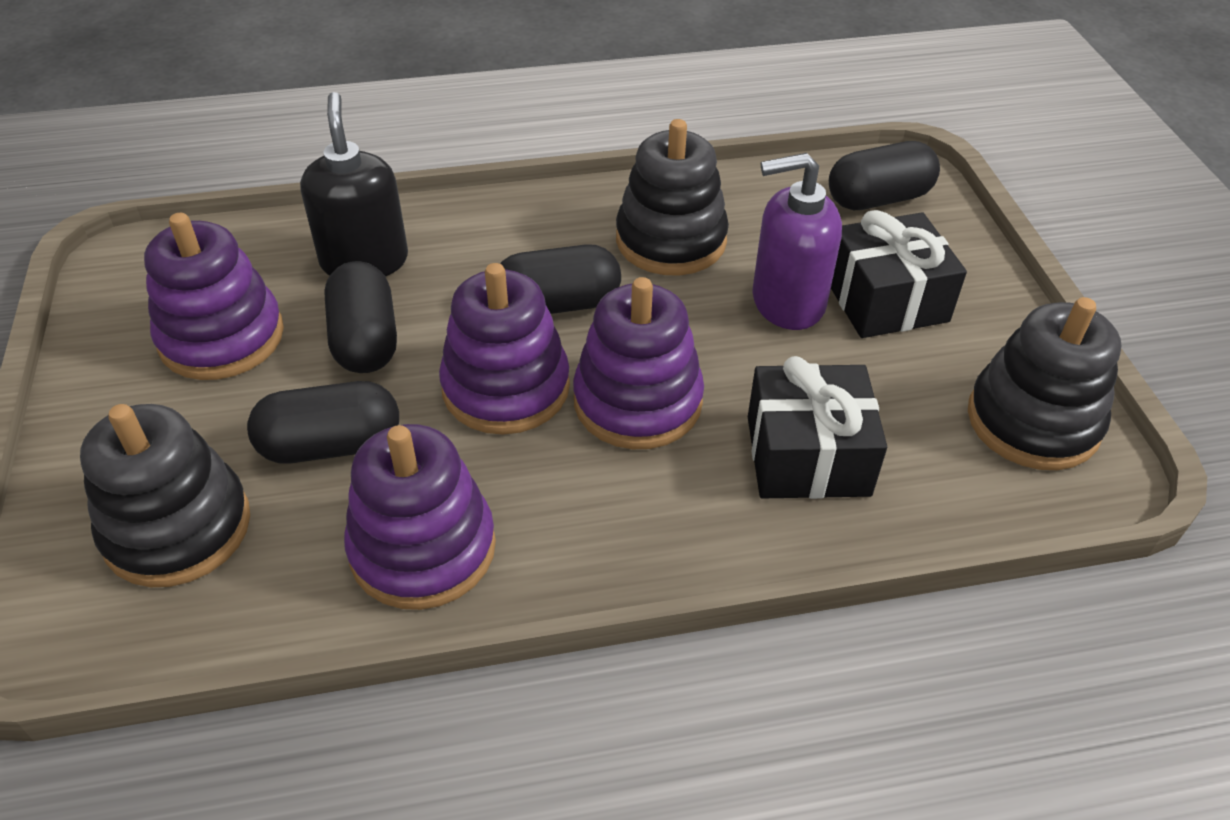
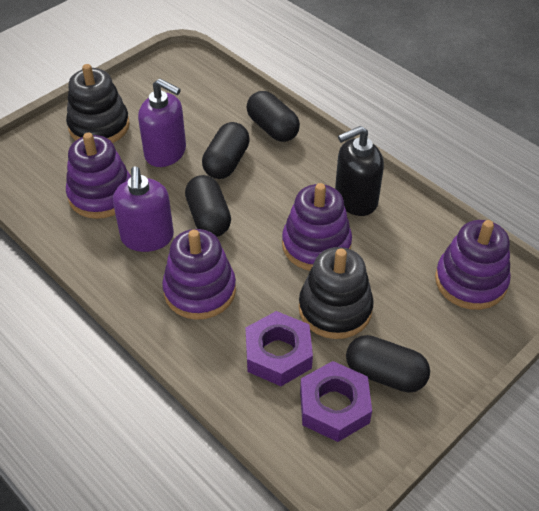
black gift: 2 -> 0
black stacking toy: 3 -> 2
purple nut: 0 -> 2
purple soap dispenser: 1 -> 2

